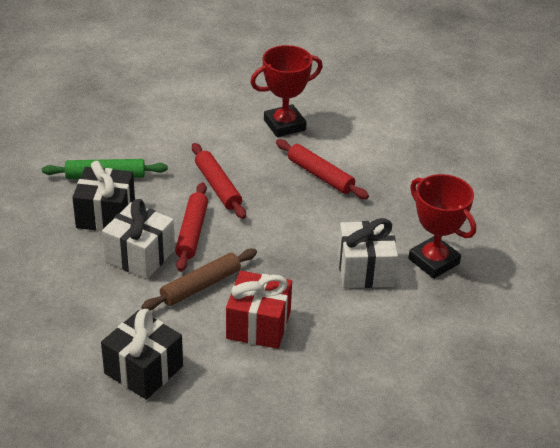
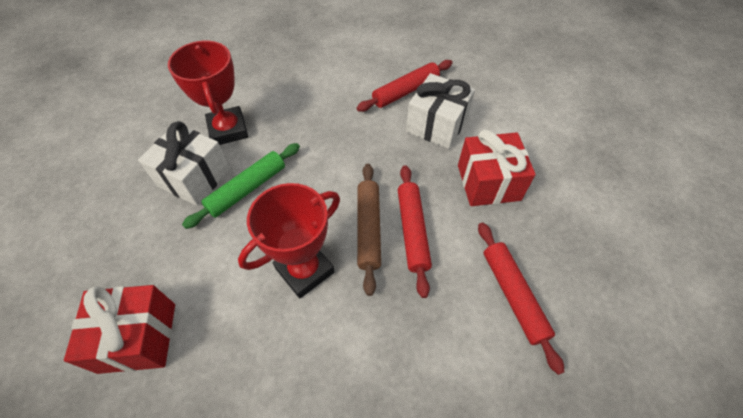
black gift: 2 -> 0
red gift: 1 -> 2

